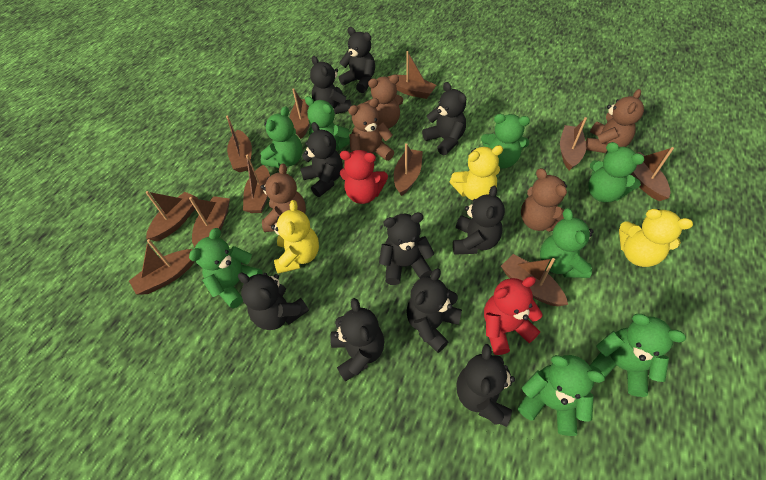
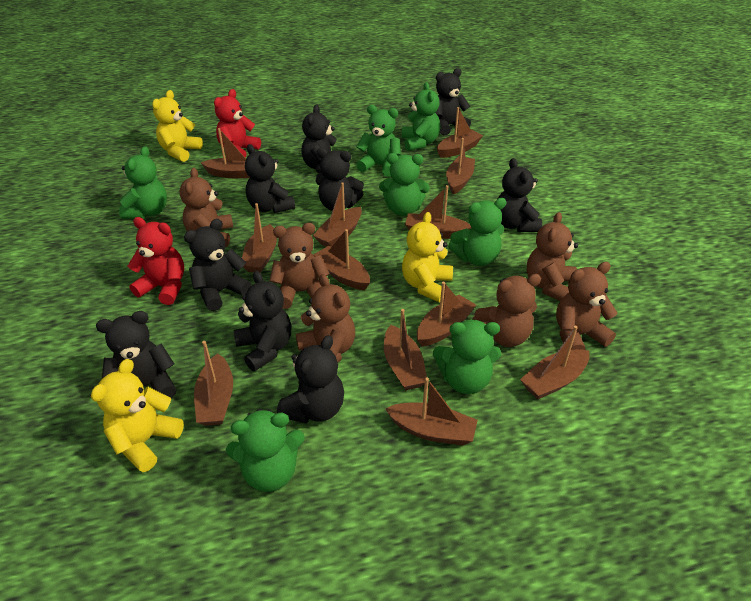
black teddy bear: 10 -> 9
brown boat: 11 -> 12
brown teddy bear: 5 -> 6
green teddy bear: 8 -> 7

